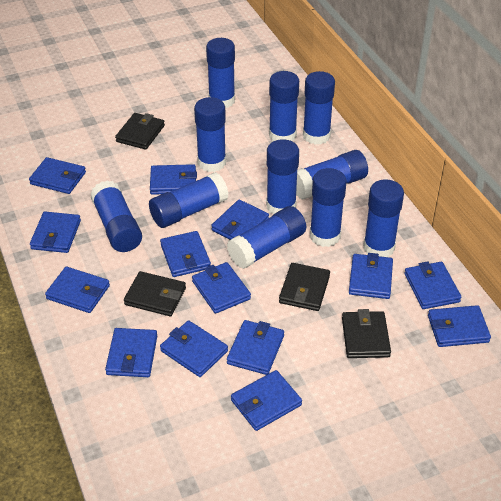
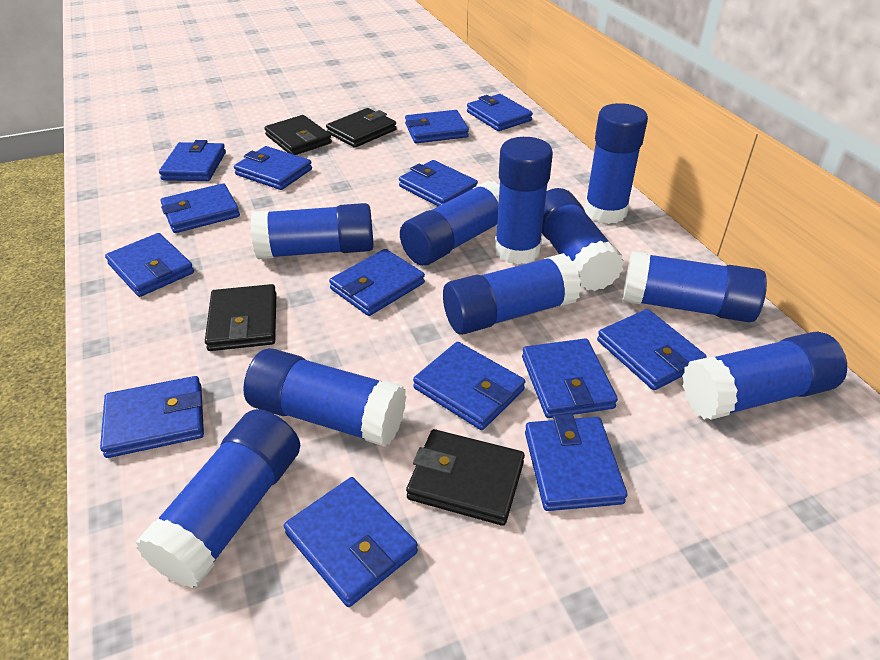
blue glue stick: 11 -> 10

